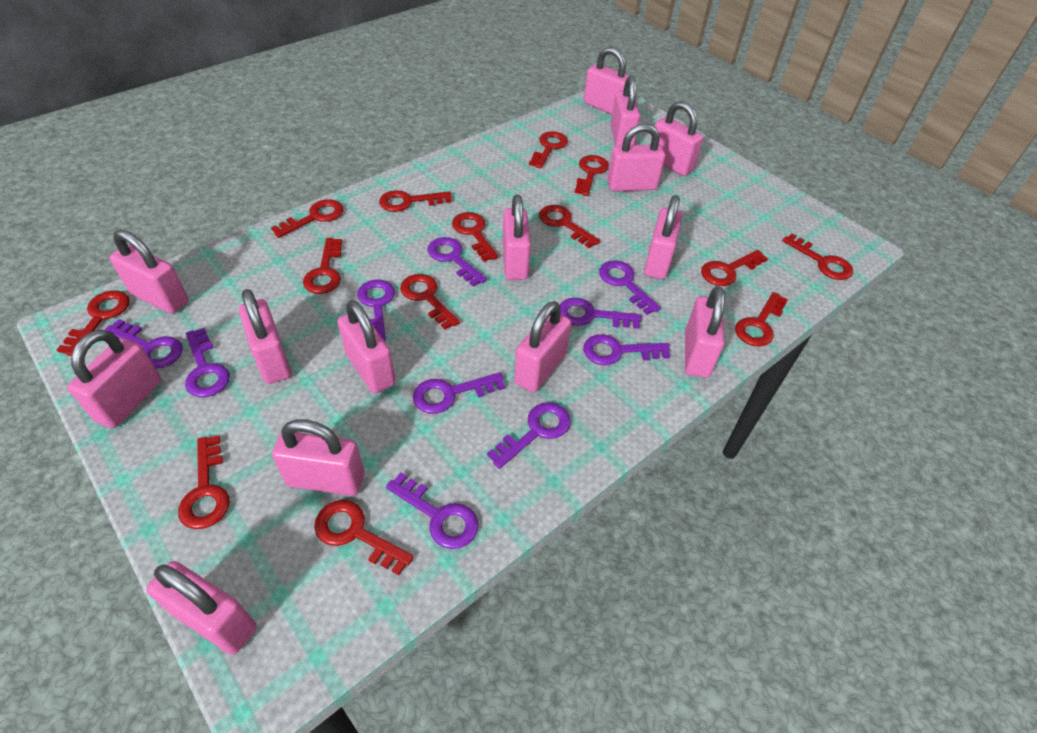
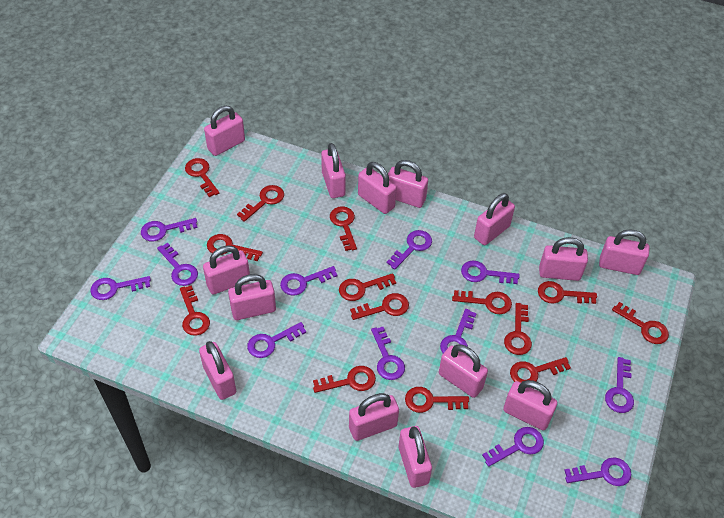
purple key: 10 -> 12

